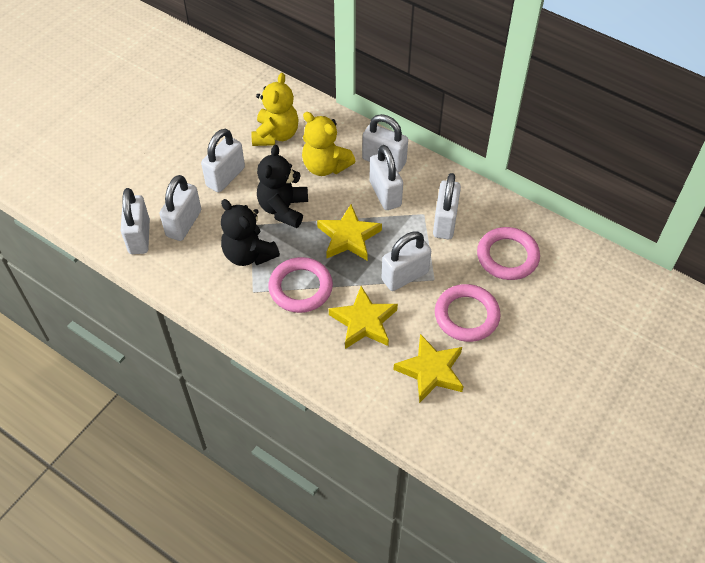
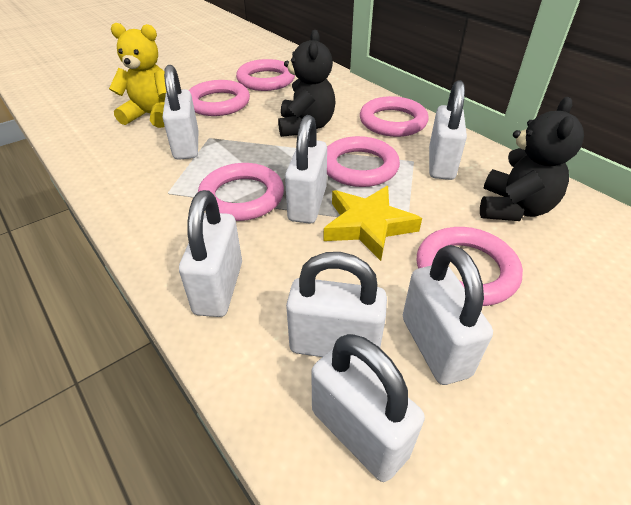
pink ring: 3 -> 6
yellow star: 3 -> 1
yellow teddy bear: 2 -> 1

